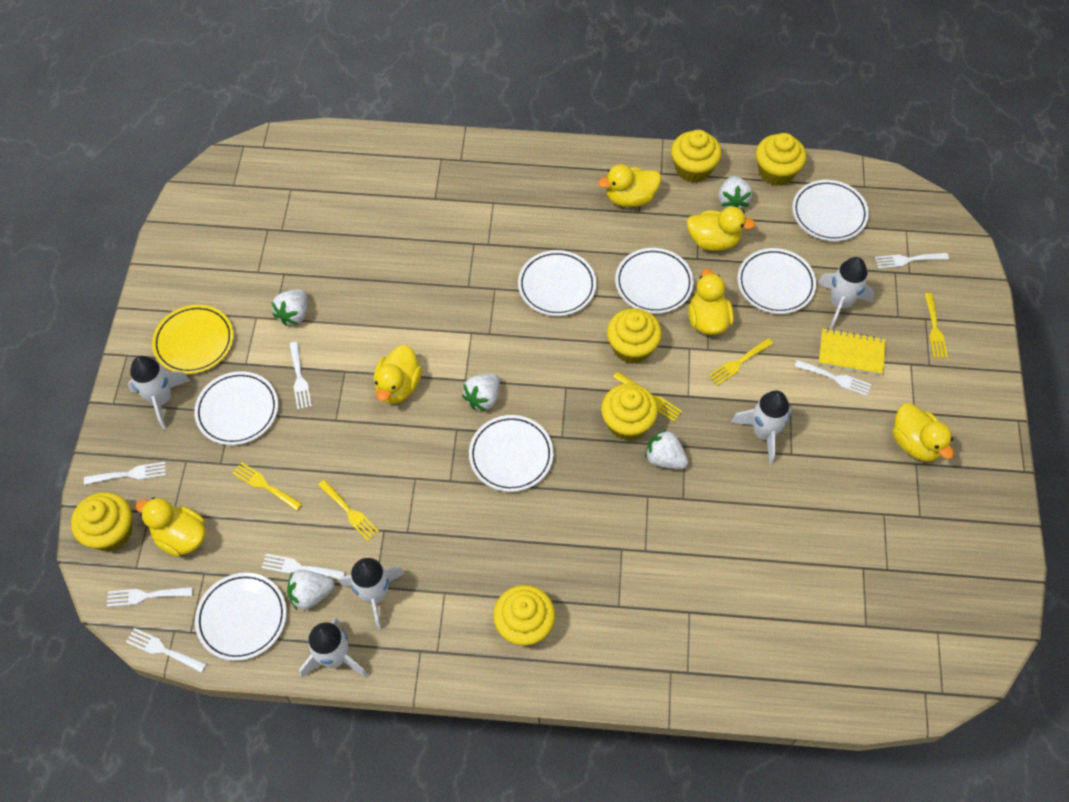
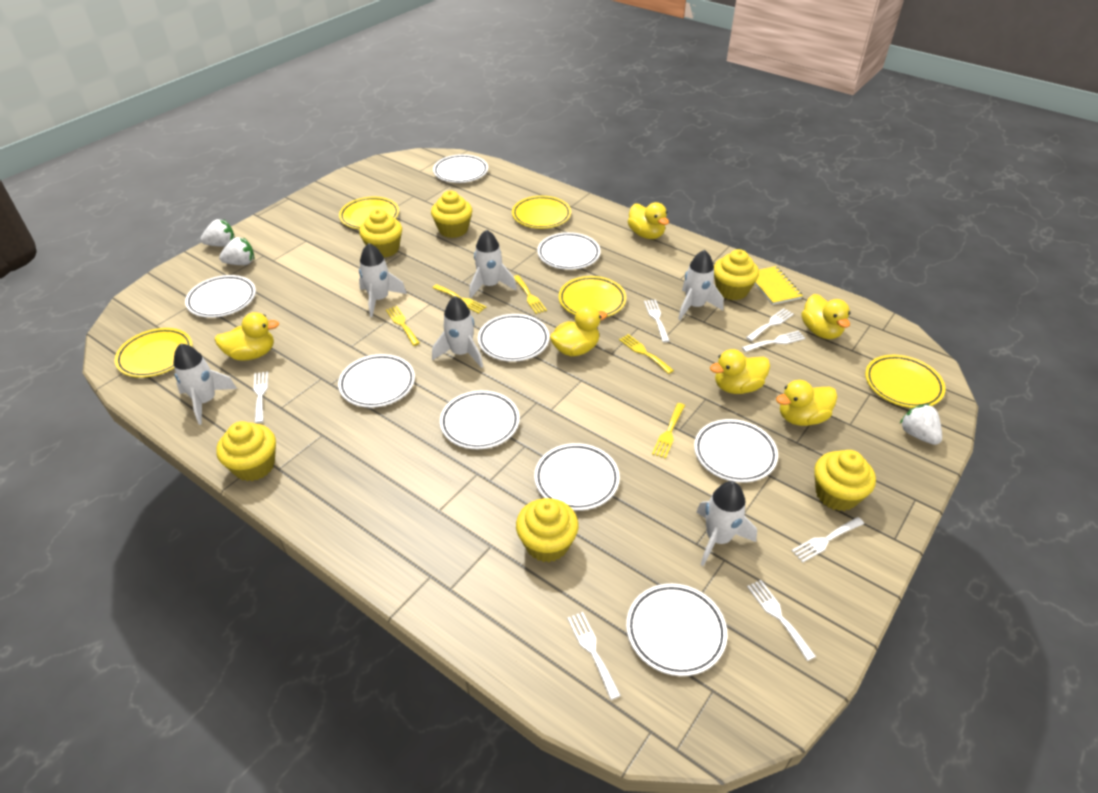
white plate: 7 -> 9
white rocket: 5 -> 6
white strawberry: 5 -> 3
yellow plate: 1 -> 5

